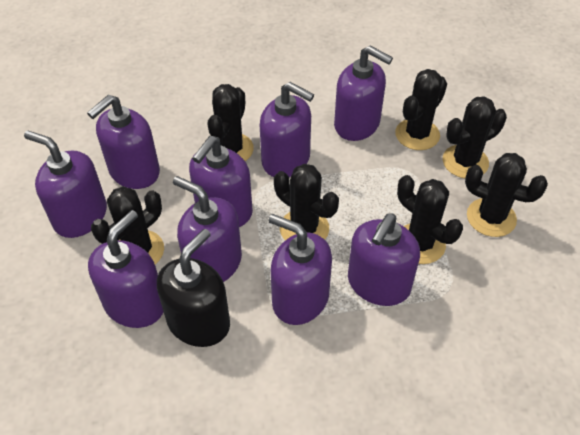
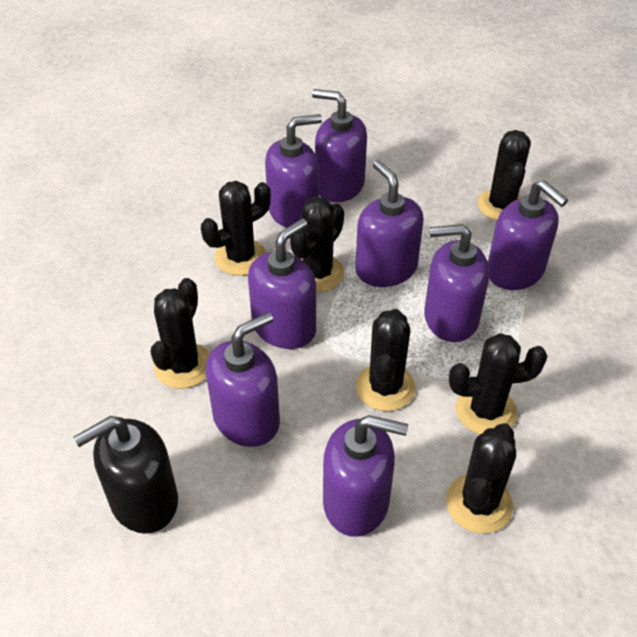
purple soap dispenser: 9 -> 8

